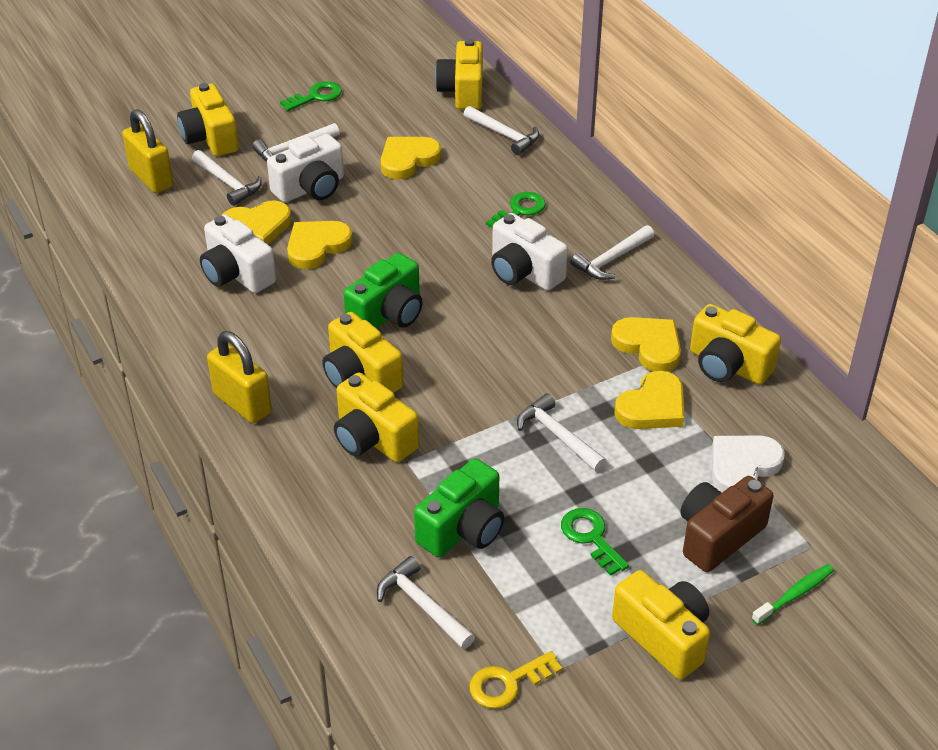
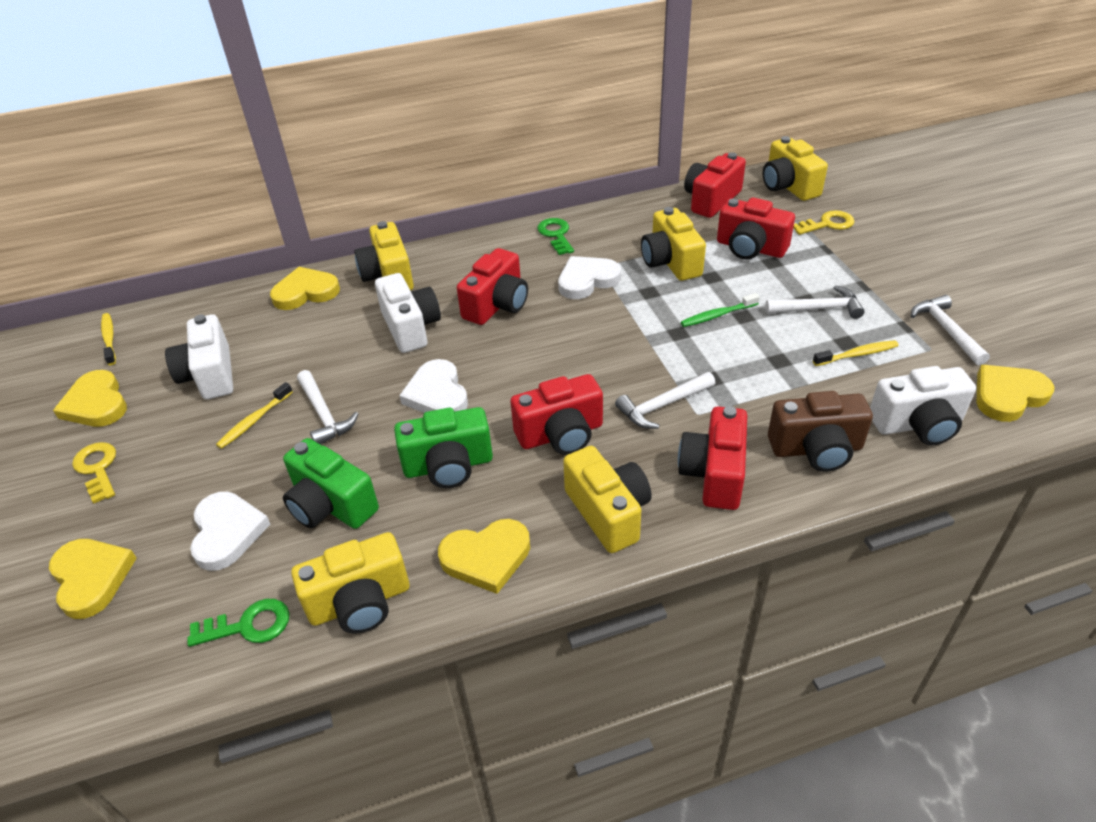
green key: 3 -> 2
red camera: 0 -> 5
white hammer: 6 -> 4
white heart: 1 -> 3
yellow camera: 6 -> 5
yellow key: 1 -> 2
yellow padlock: 2 -> 0
yellow toothbrush: 0 -> 3

